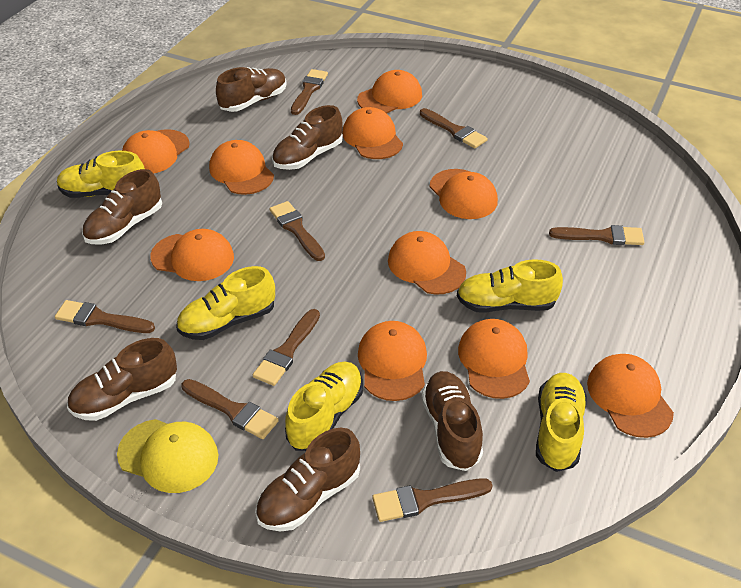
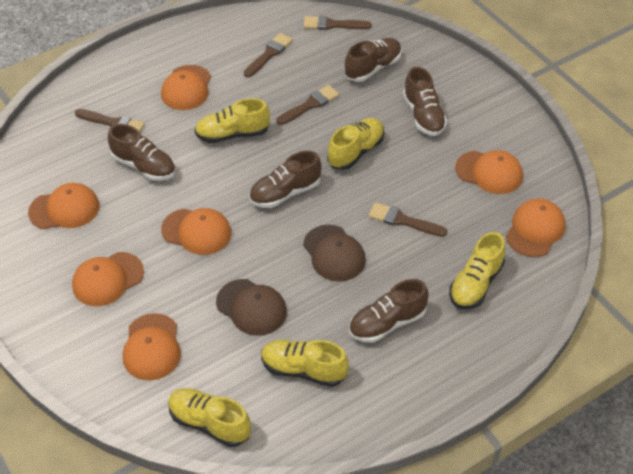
brown brush: 8 -> 5
brown cap: 0 -> 2
brown shoe: 6 -> 5
orange cap: 10 -> 7
yellow cap: 1 -> 0

